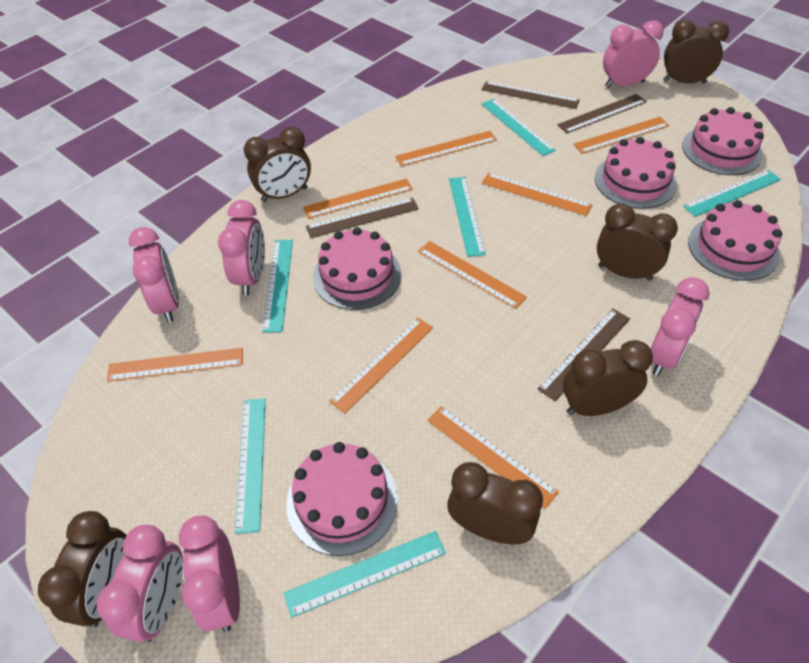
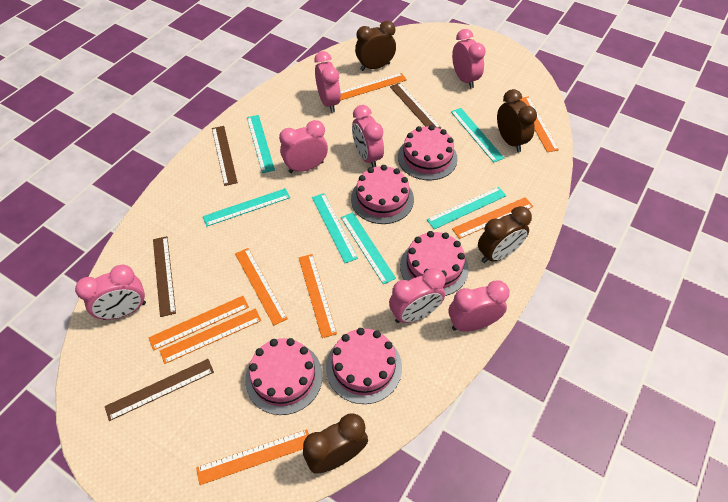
brown clock: 6 -> 4
pink clock: 6 -> 7

